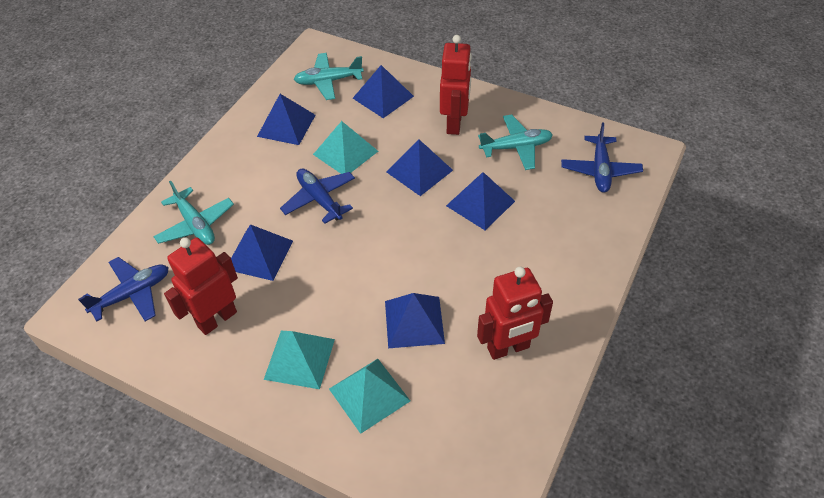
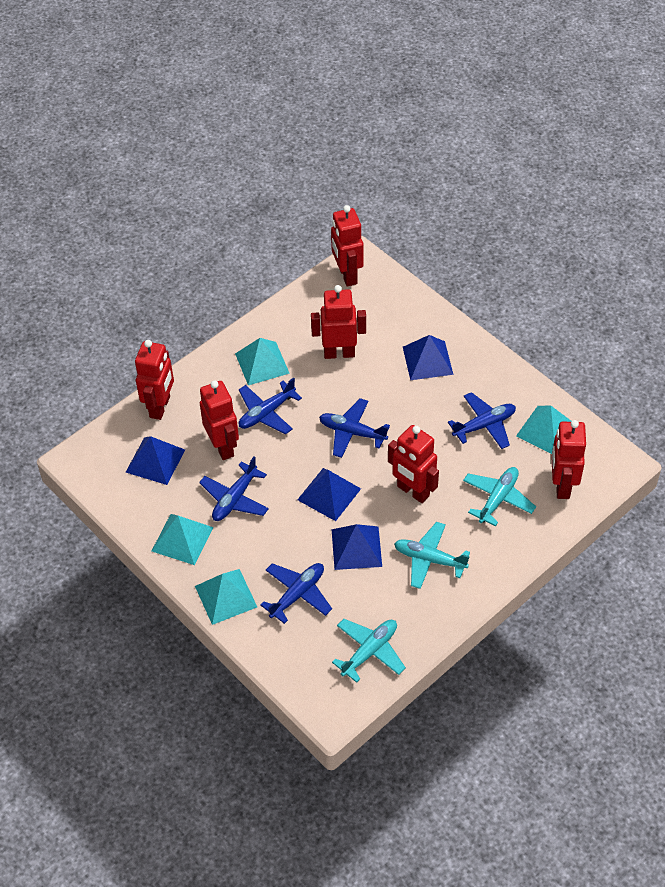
blue plane: 3 -> 5
blue pyramid: 6 -> 4
red robot: 3 -> 6
turquoise pyramid: 3 -> 4

